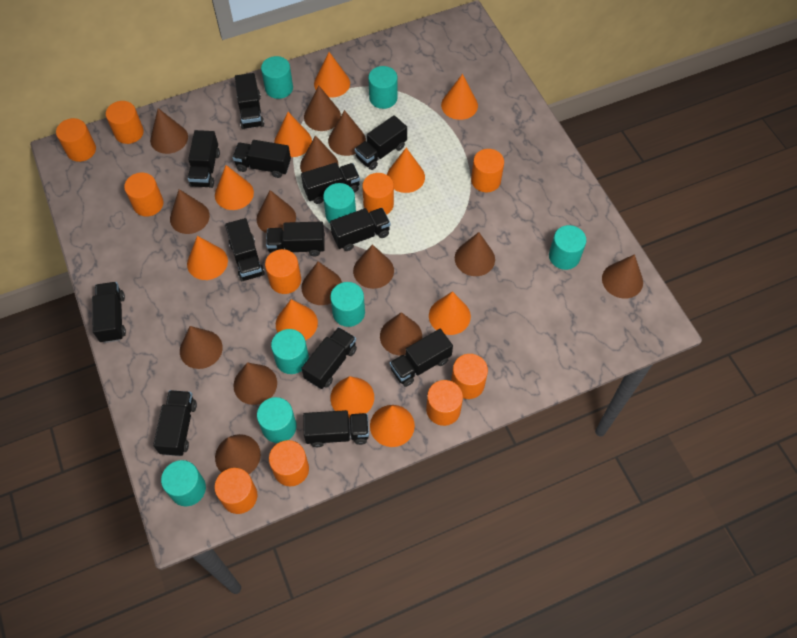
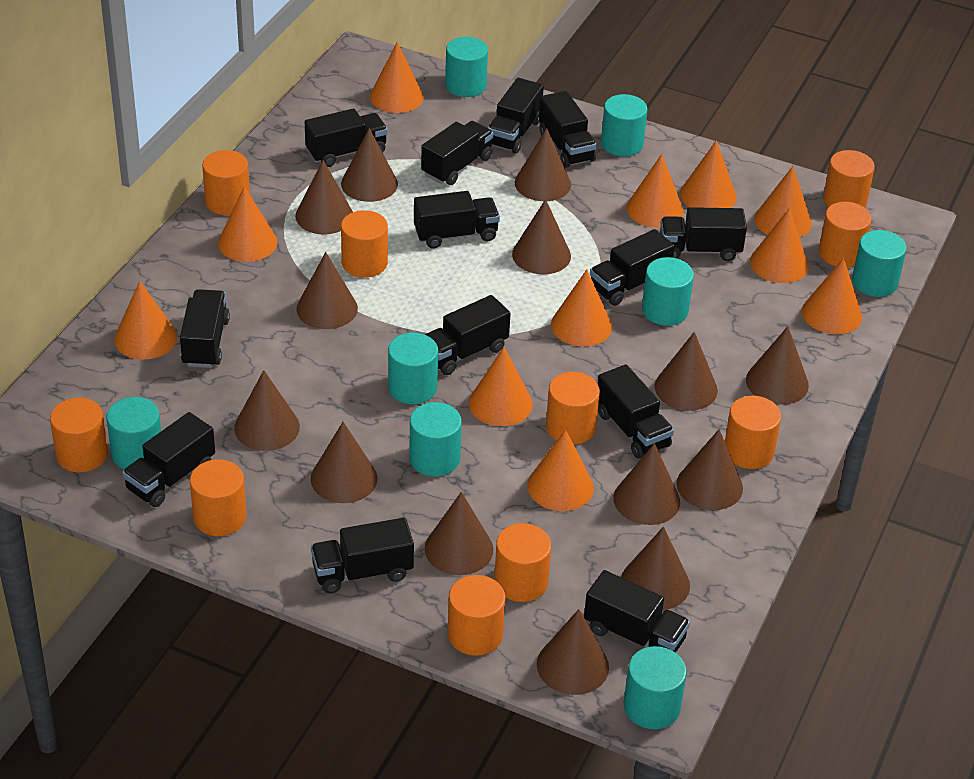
orange cone: 10 -> 11

